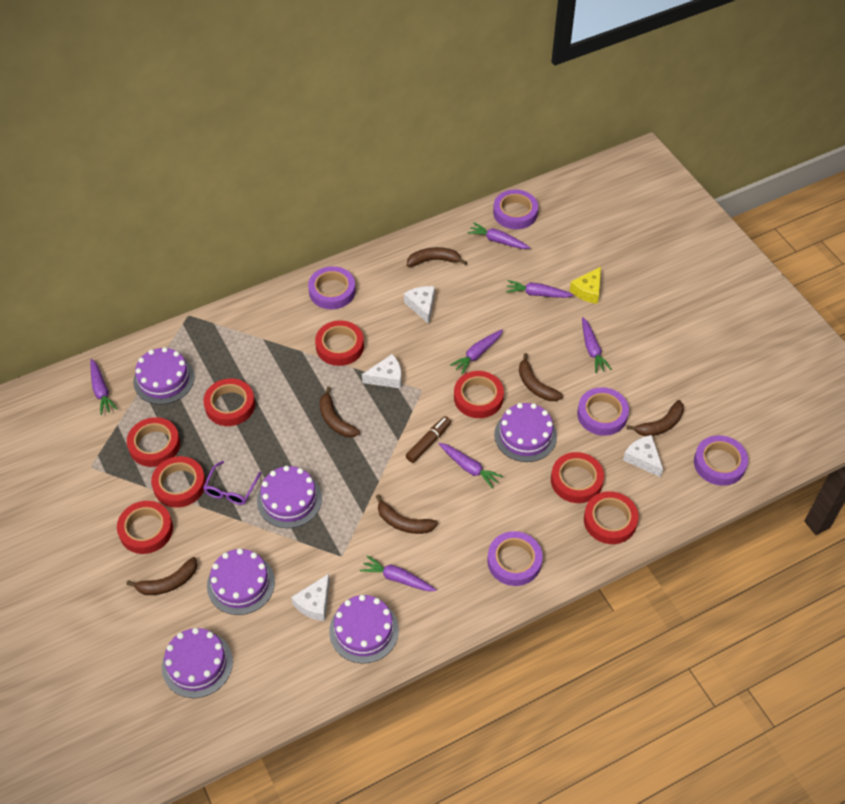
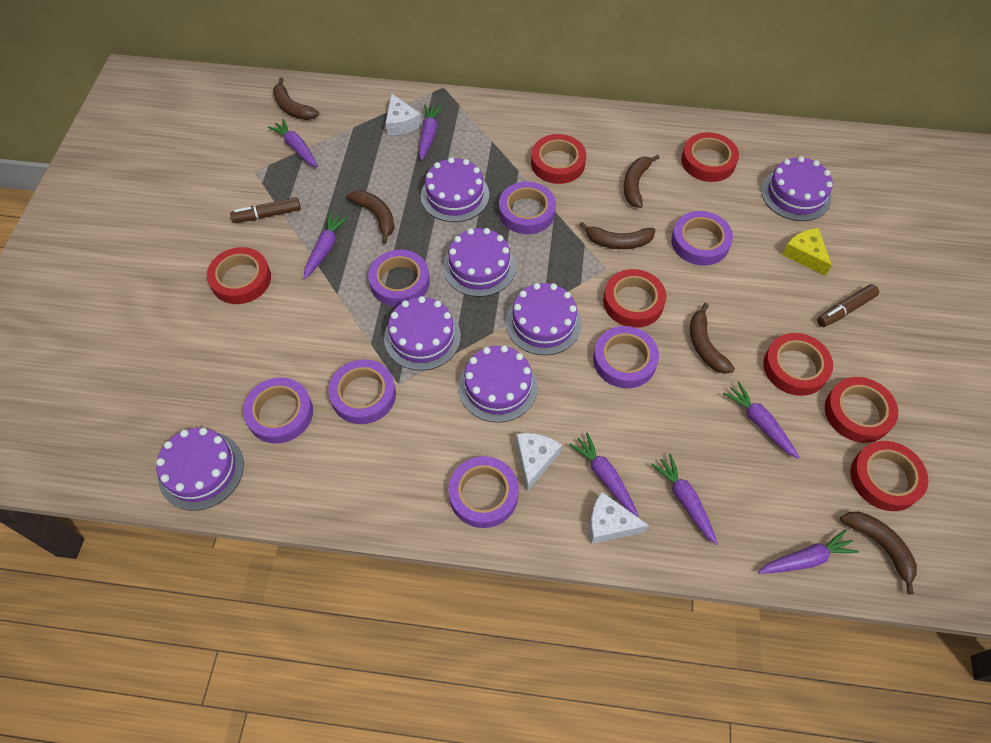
brown marker: 1 -> 2
purple cake: 6 -> 7
purple glasses: 1 -> 0
purple tape: 5 -> 7
red tape: 8 -> 7
white cheese: 4 -> 3

